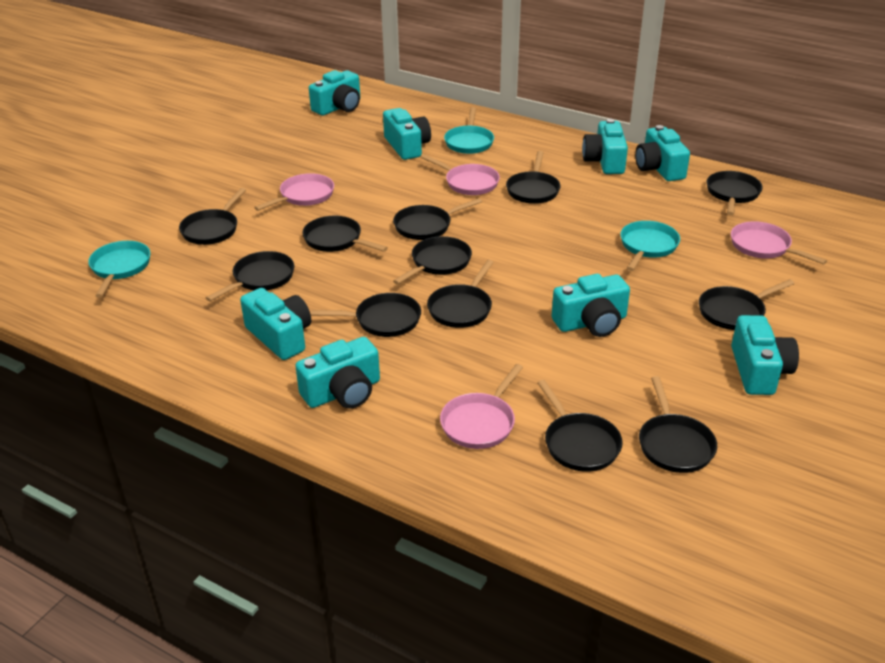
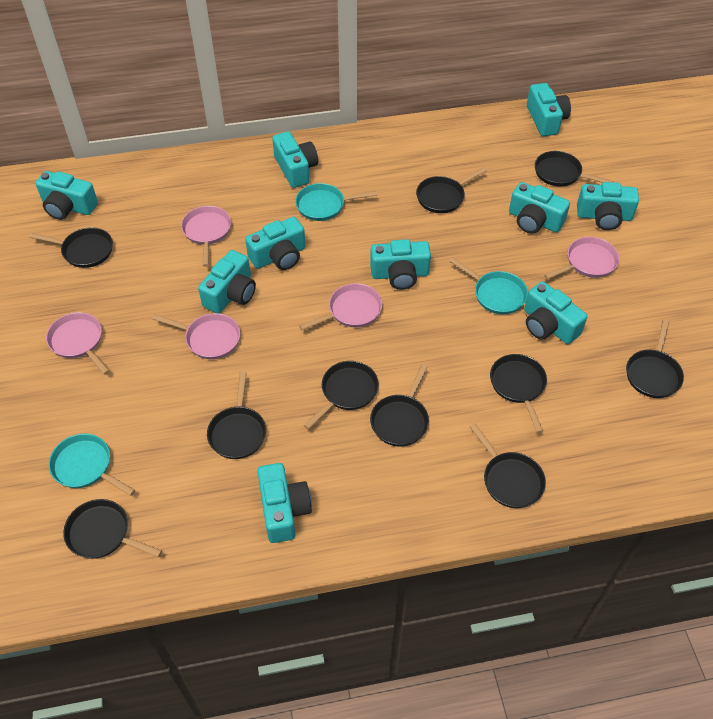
black pan: 12 -> 10
pink pan: 4 -> 5
turquoise camera: 8 -> 10

